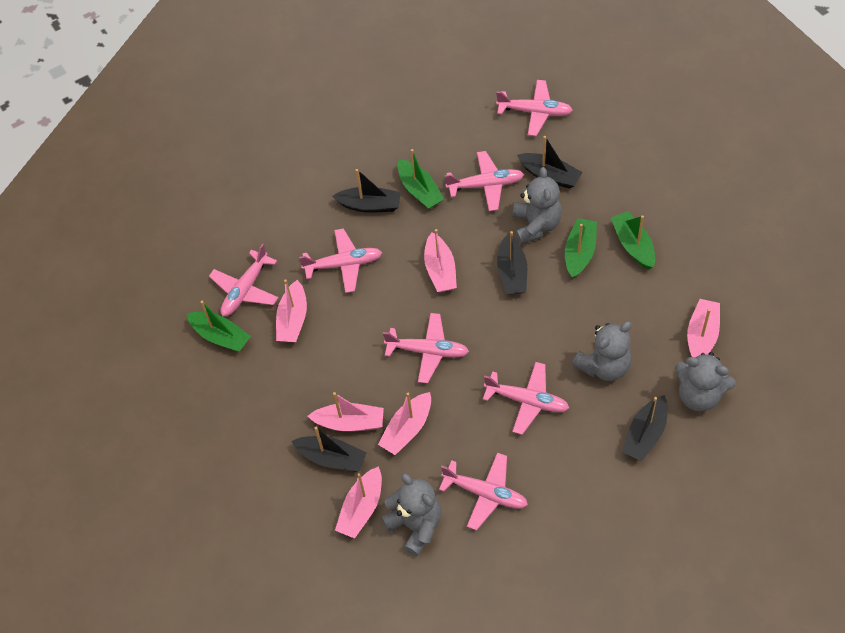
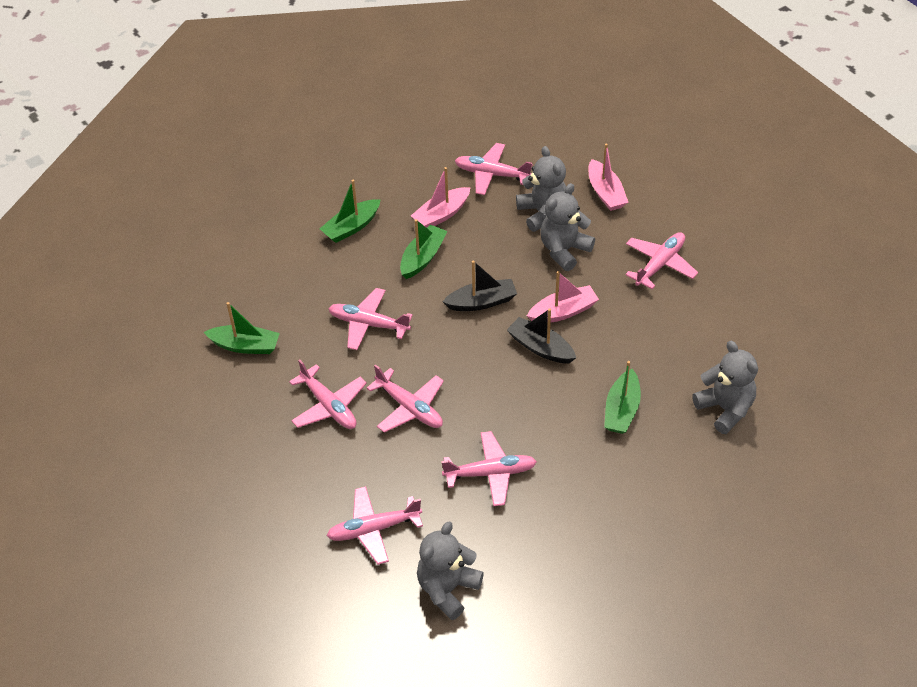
black boat: 5 -> 2
pink boat: 6 -> 3

